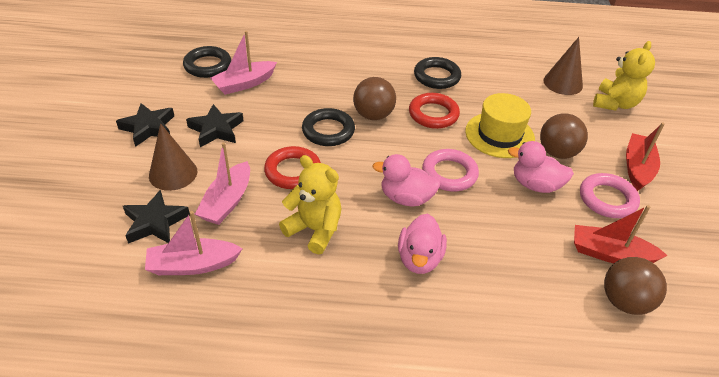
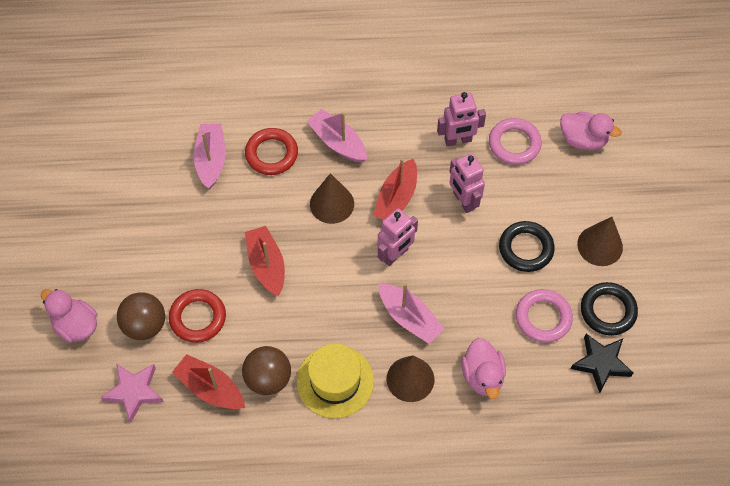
black ring: 3 -> 2
black star: 3 -> 1
brown ball: 3 -> 2
brown cone: 2 -> 3
pink robot: 0 -> 3
pink star: 0 -> 1
red boat: 2 -> 3
yellow teddy bear: 2 -> 0

